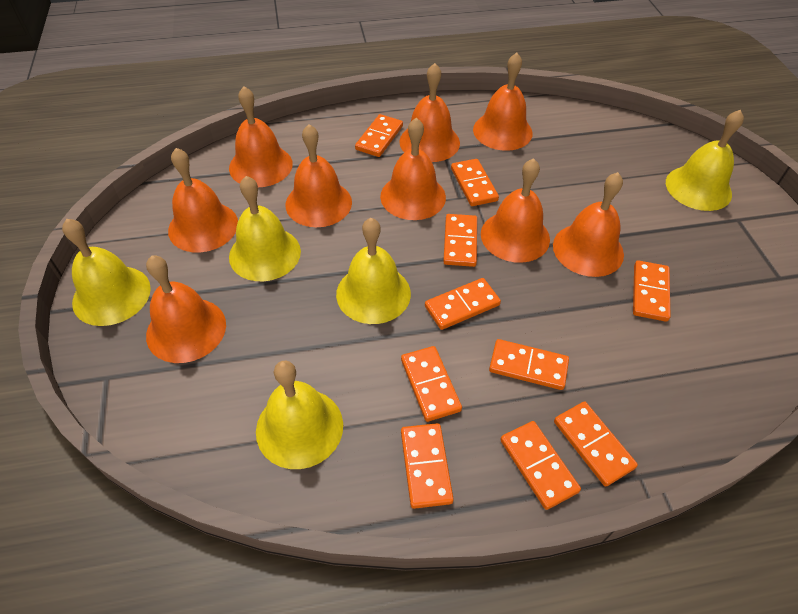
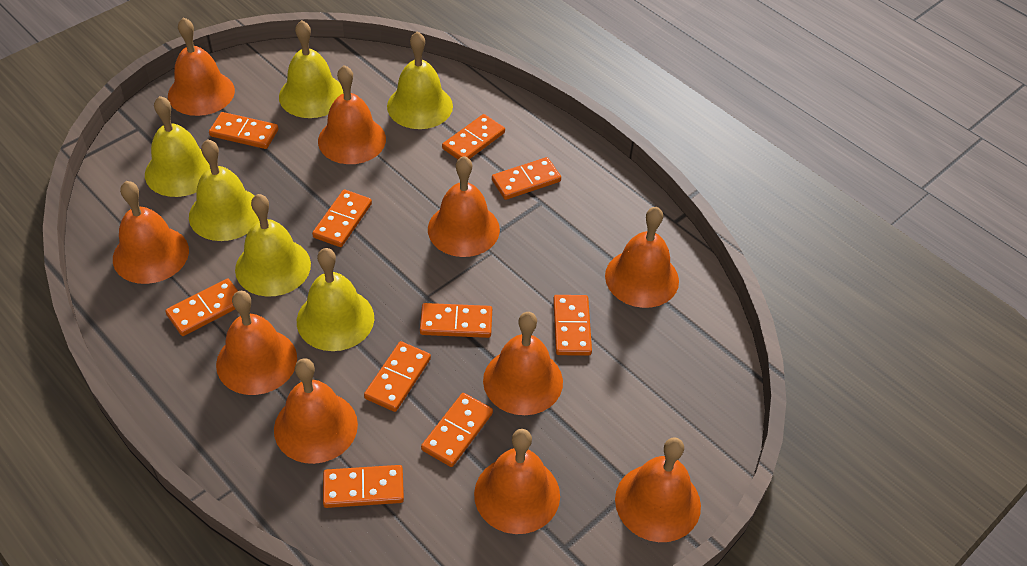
orange bell: 9 -> 10
yellow bell: 5 -> 6

